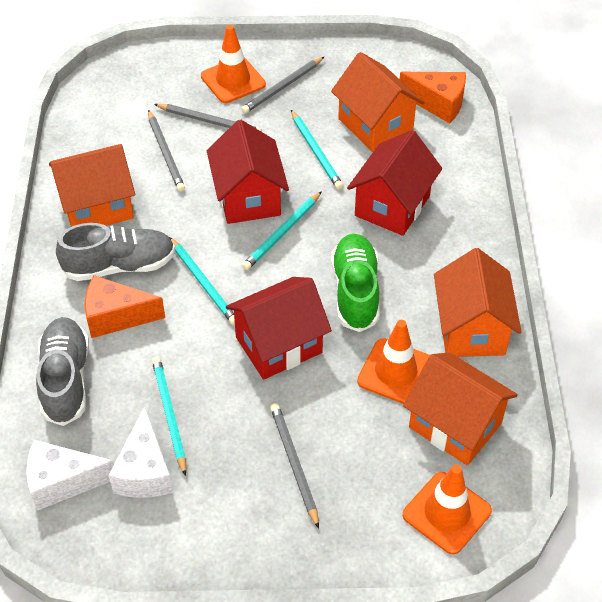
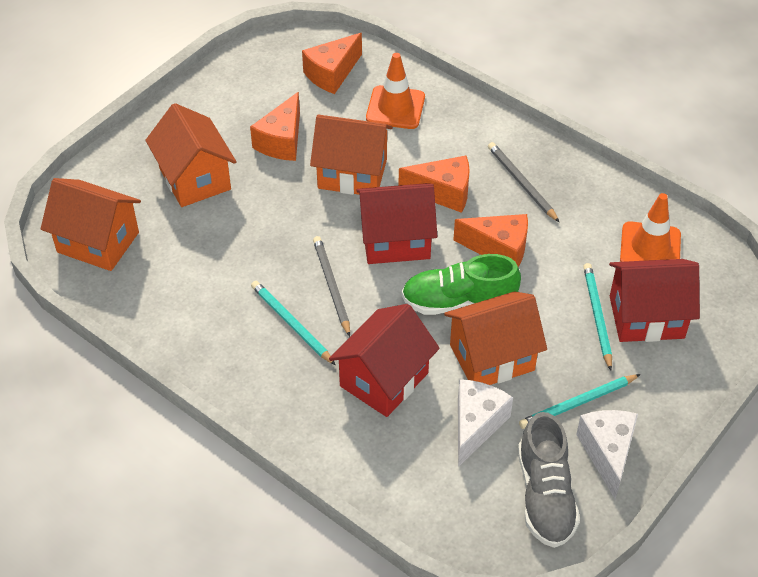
grey pencil: 4 -> 2
grey shoe: 2 -> 1
orange cheese: 2 -> 4
orange traffic cone: 3 -> 2
turquoise pencil: 4 -> 3

